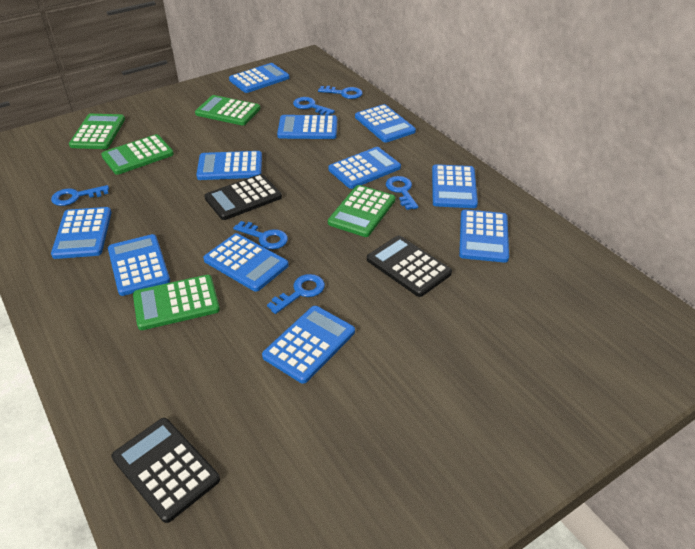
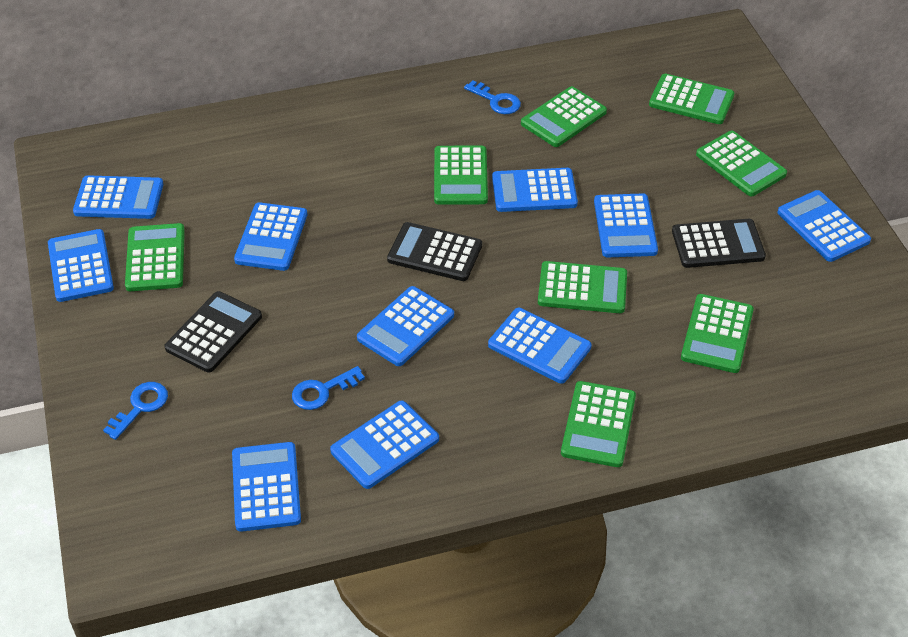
blue calculator: 11 -> 10
blue key: 6 -> 3
green calculator: 5 -> 8

